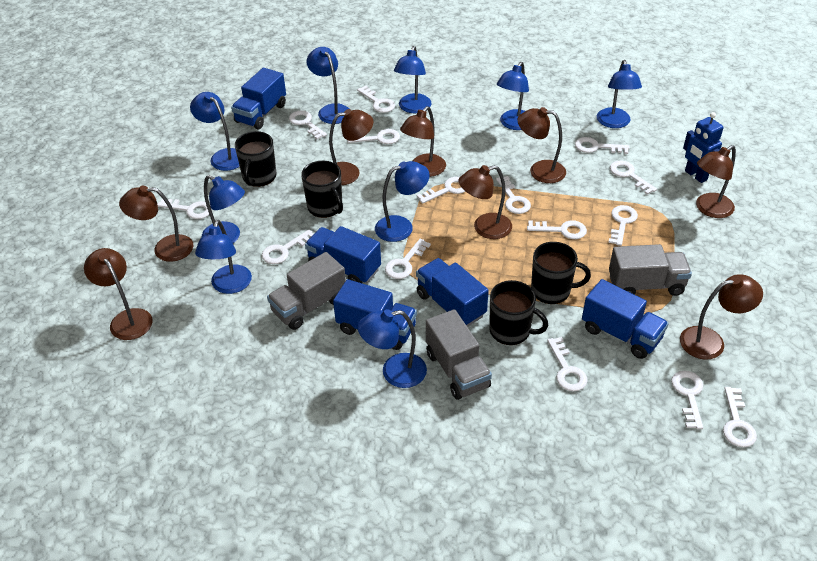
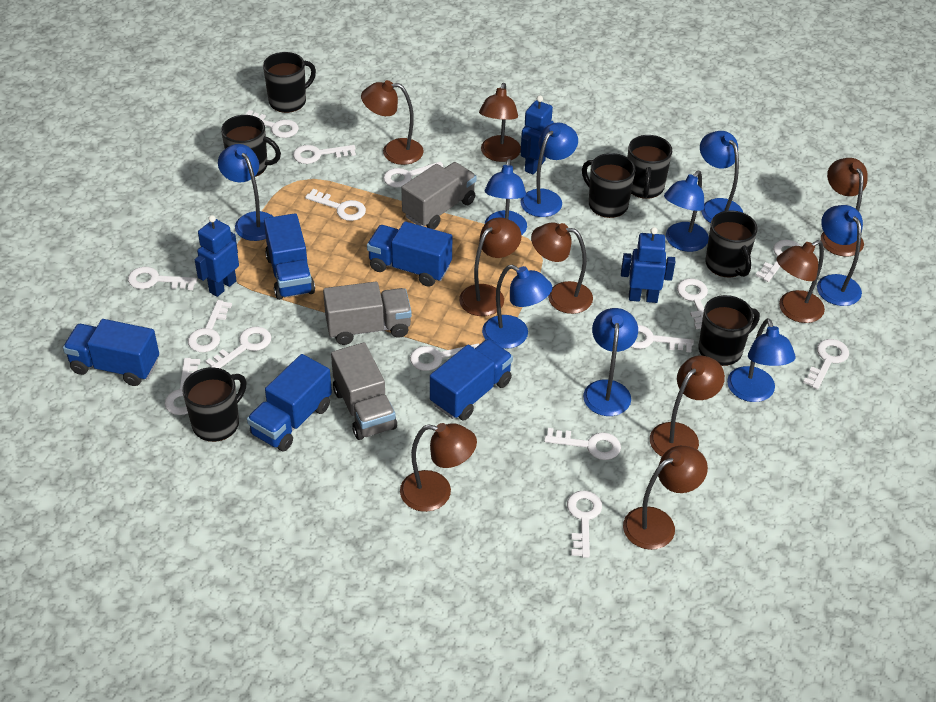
black mug: 4 -> 7
blue robot: 1 -> 3
brown lamp: 8 -> 9

